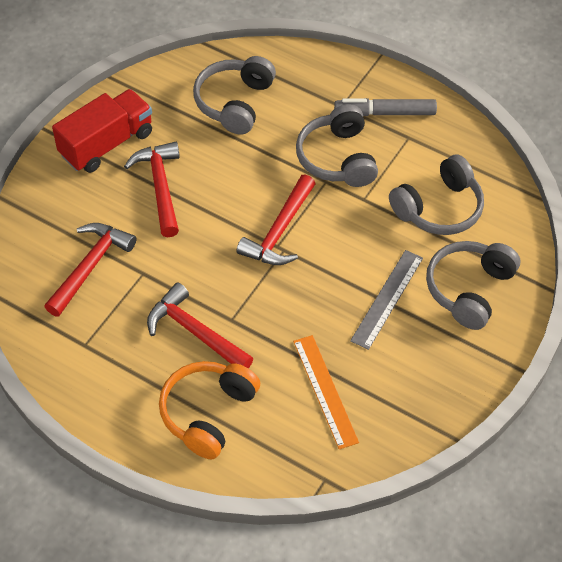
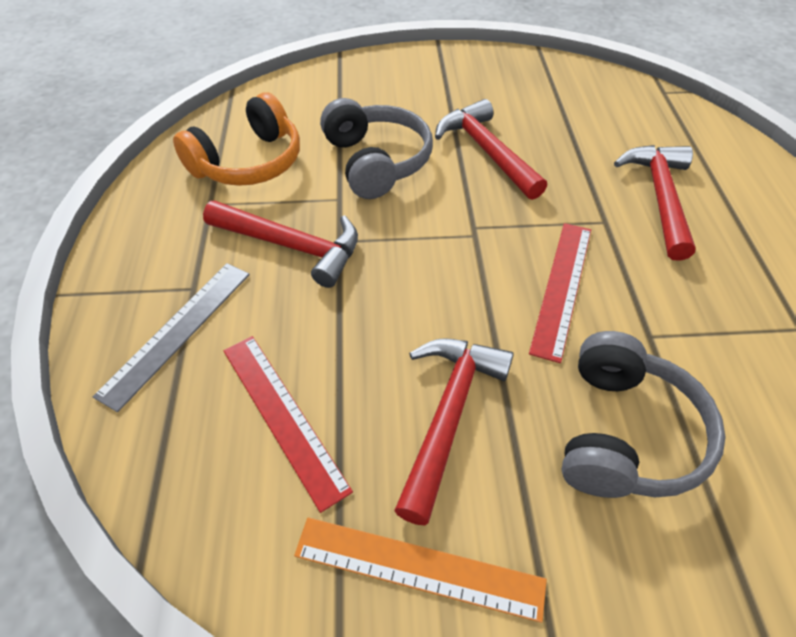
grey headphones: 4 -> 2
grey marker: 1 -> 0
red ruler: 0 -> 2
red truck: 1 -> 0

